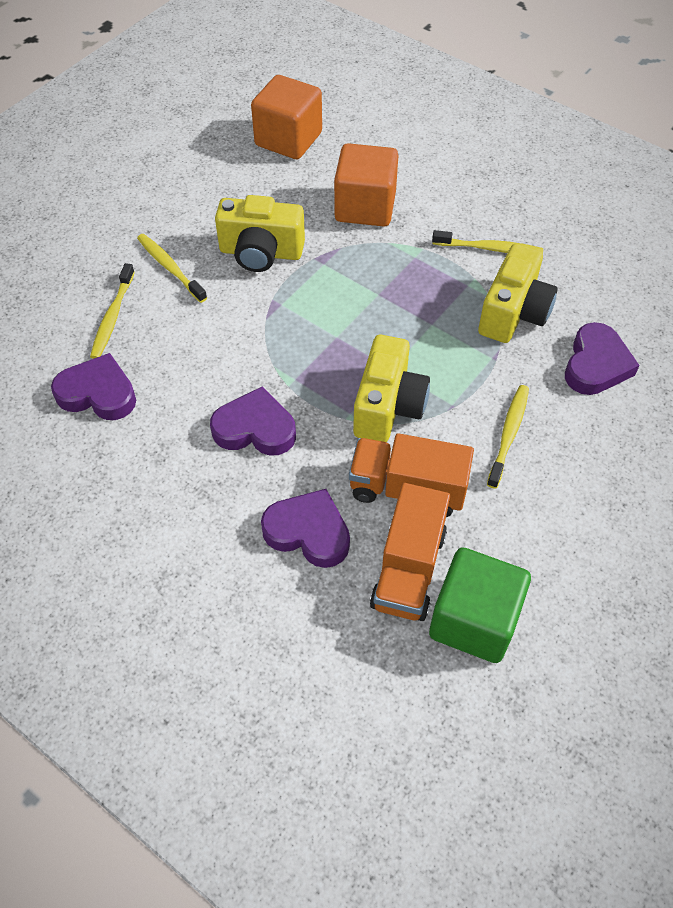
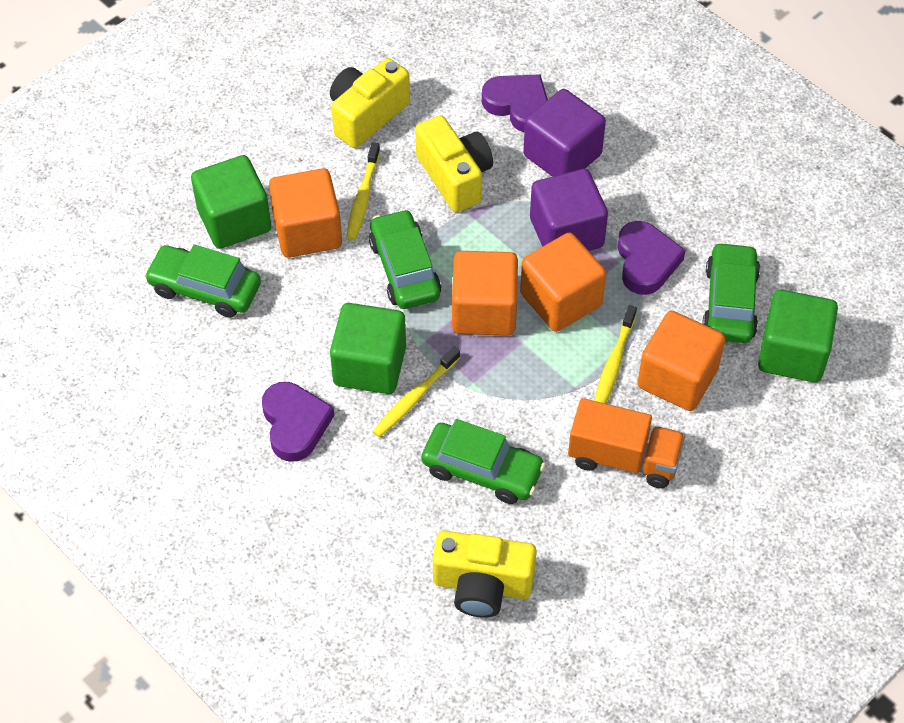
green car: 0 -> 4
green cube: 1 -> 3
orange cube: 2 -> 4
orange truck: 2 -> 1
purple cube: 0 -> 2
purple heart: 4 -> 3
yellow toothbrush: 4 -> 3

